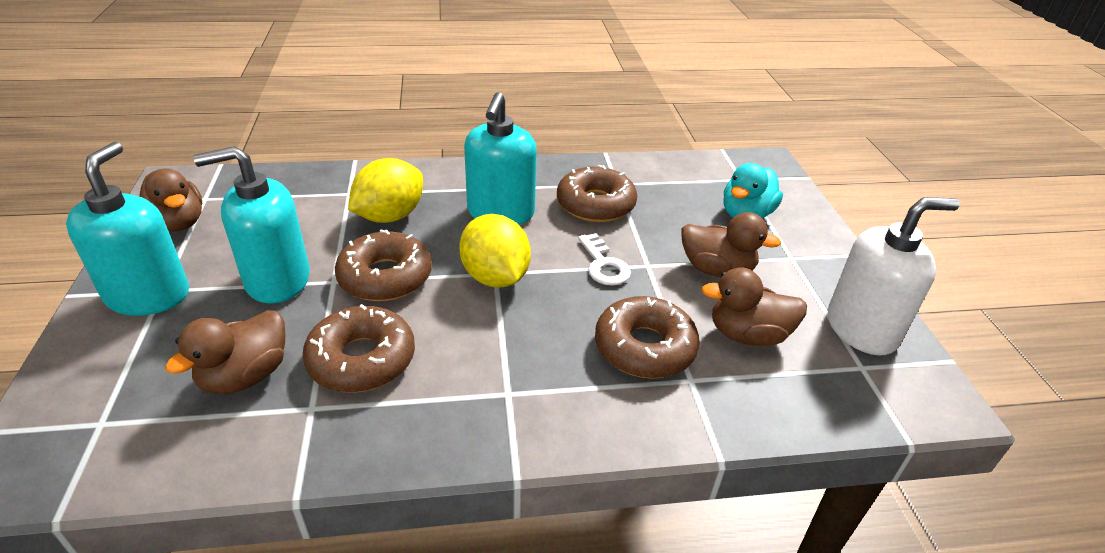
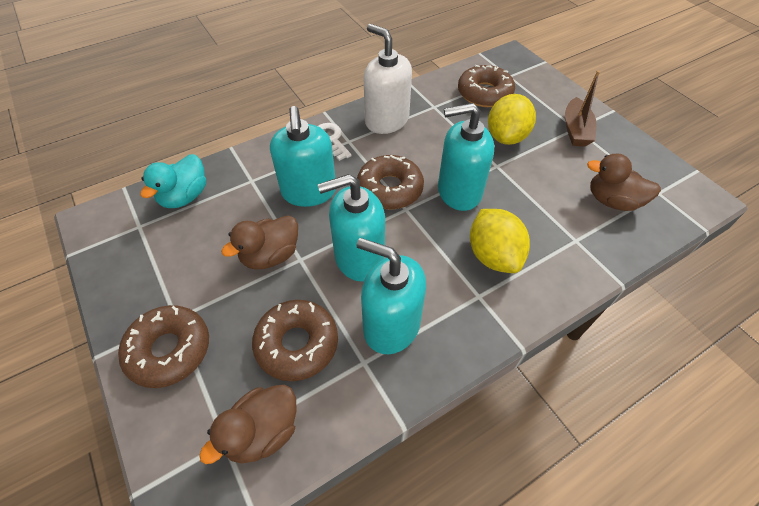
brown boat: 0 -> 1
brown duck: 4 -> 3
turquoise soap dispenser: 3 -> 4

